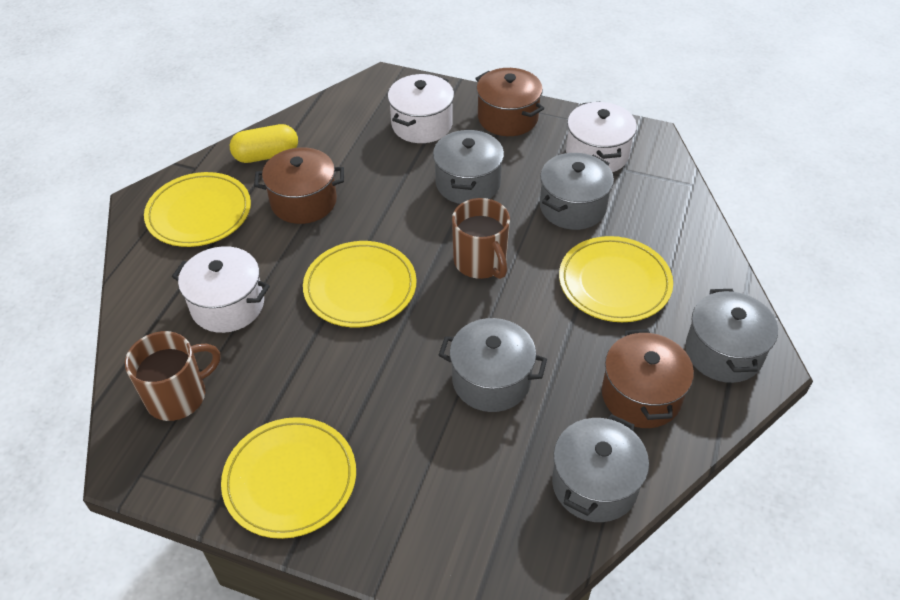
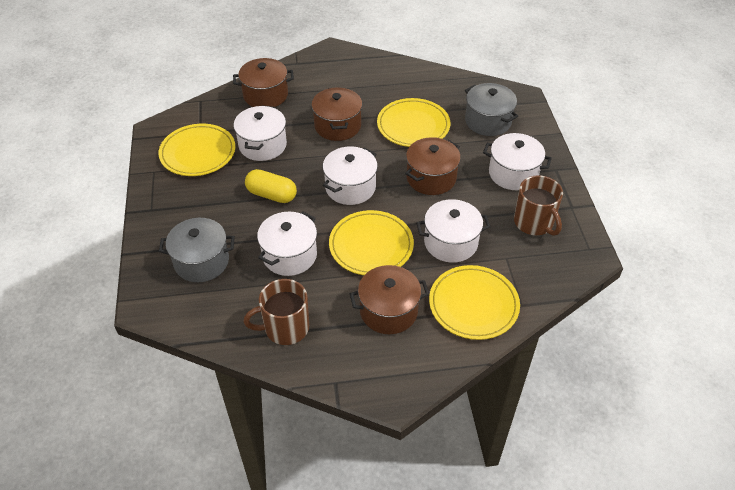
brown pot: 3 -> 4
grey pot: 5 -> 2
white pot: 3 -> 5

